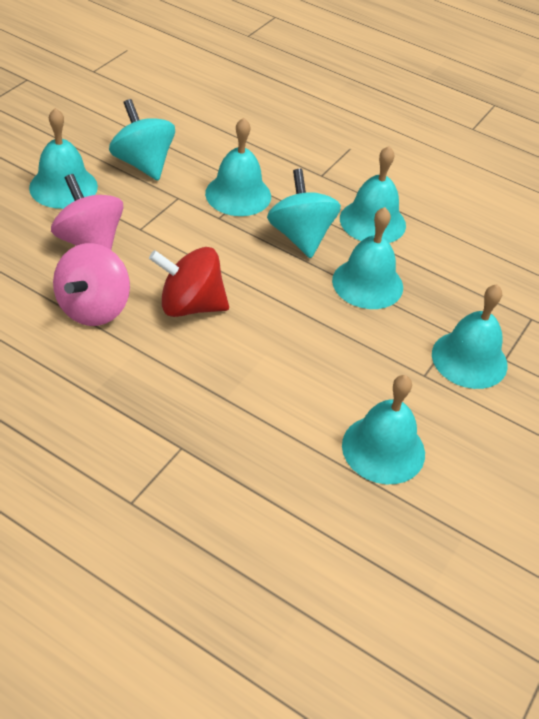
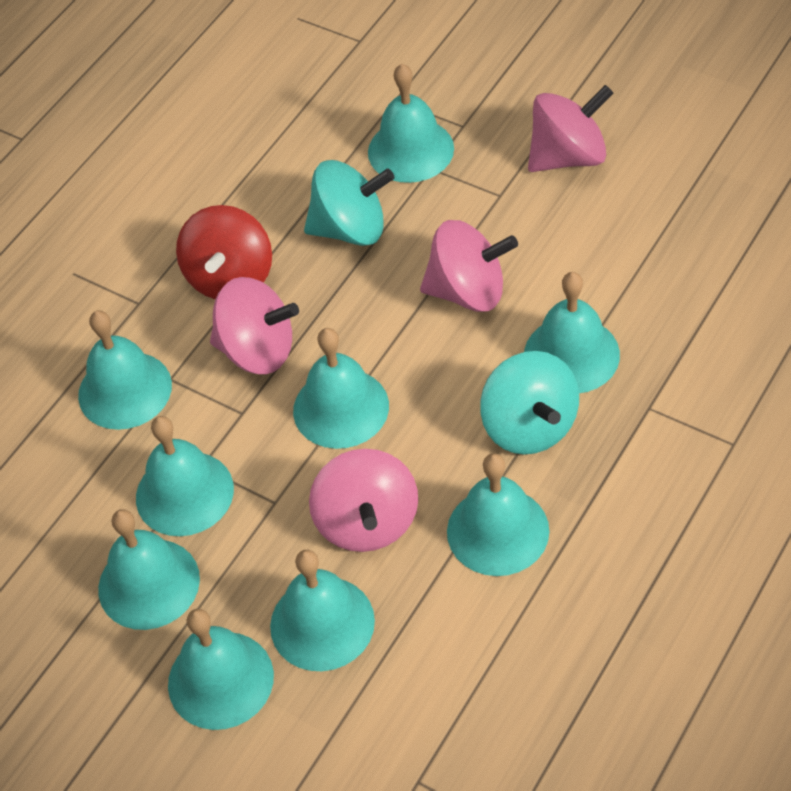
pink spinning top: 2 -> 4
turquoise bell: 6 -> 9

